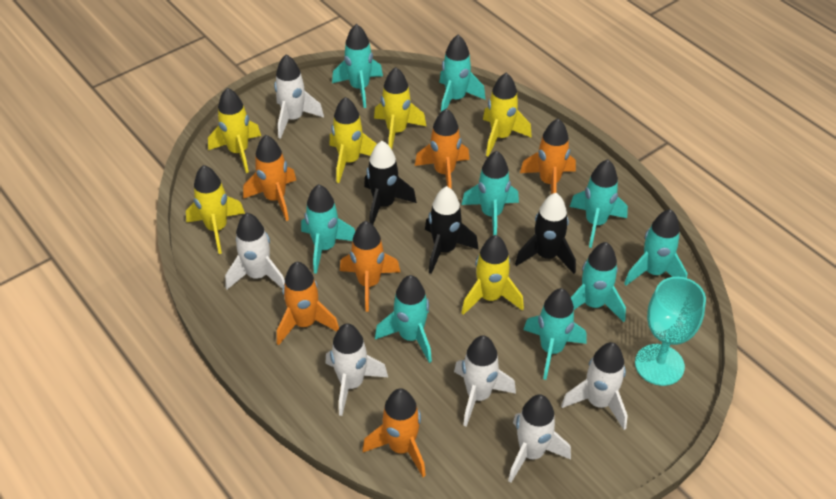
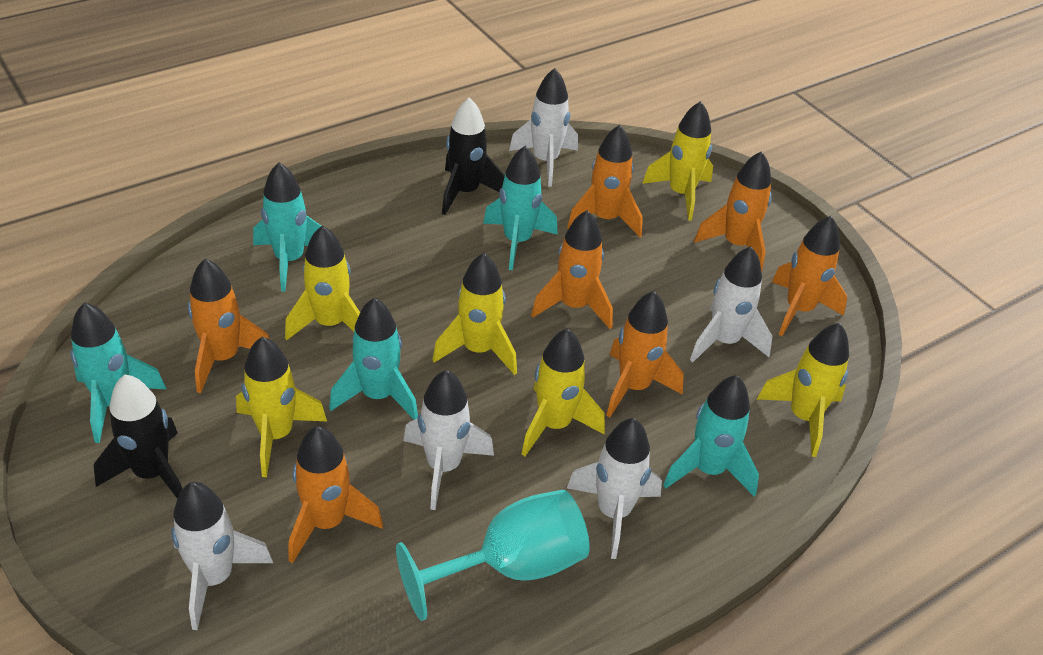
black rocket: 3 -> 2
orange rocket: 6 -> 7
turquoise rocket: 9 -> 5
white rocket: 6 -> 5

